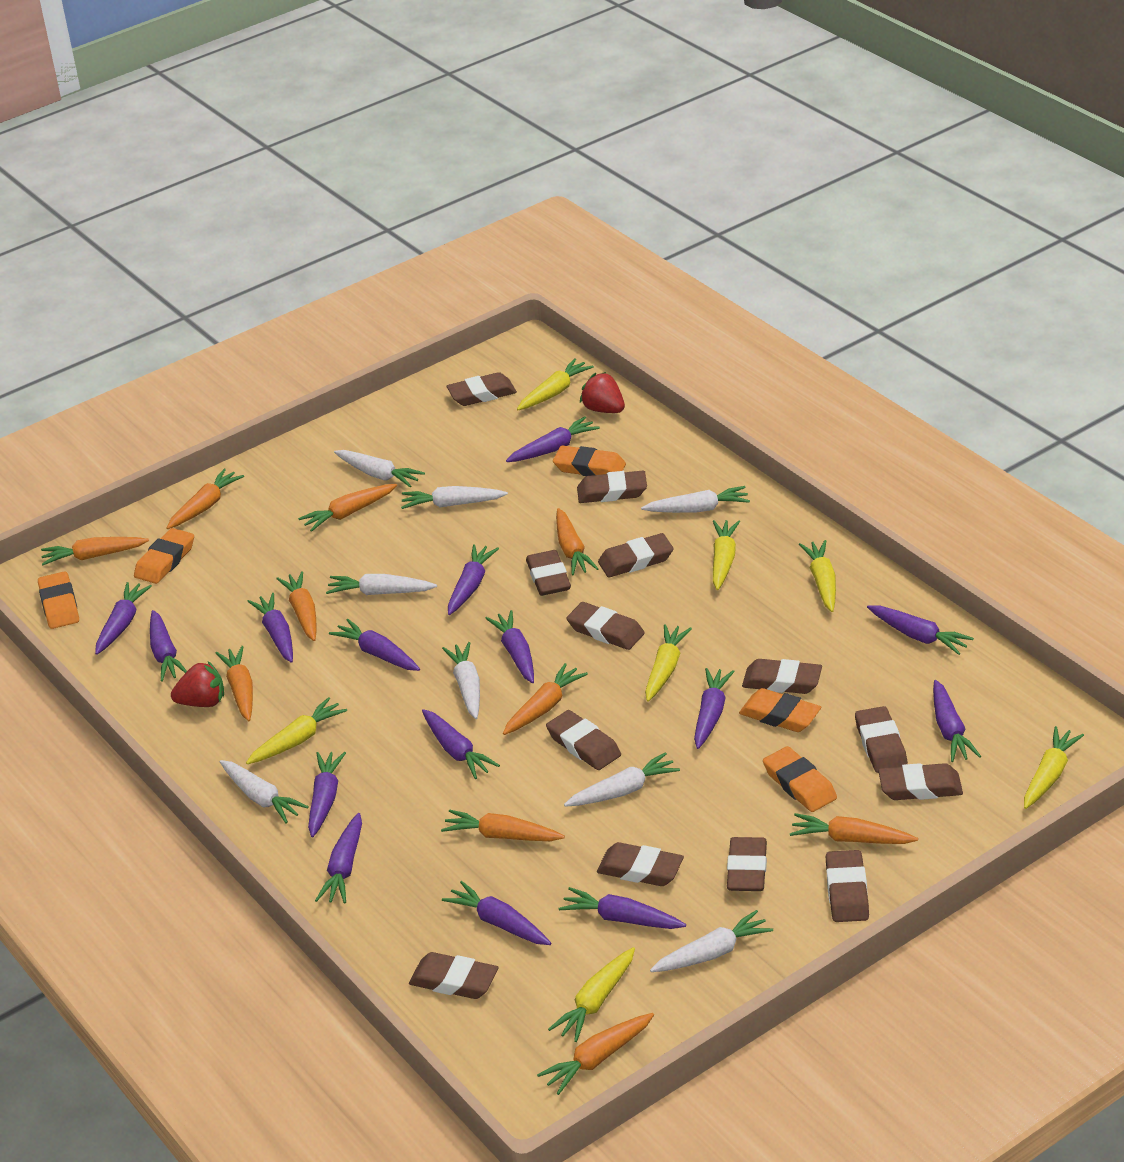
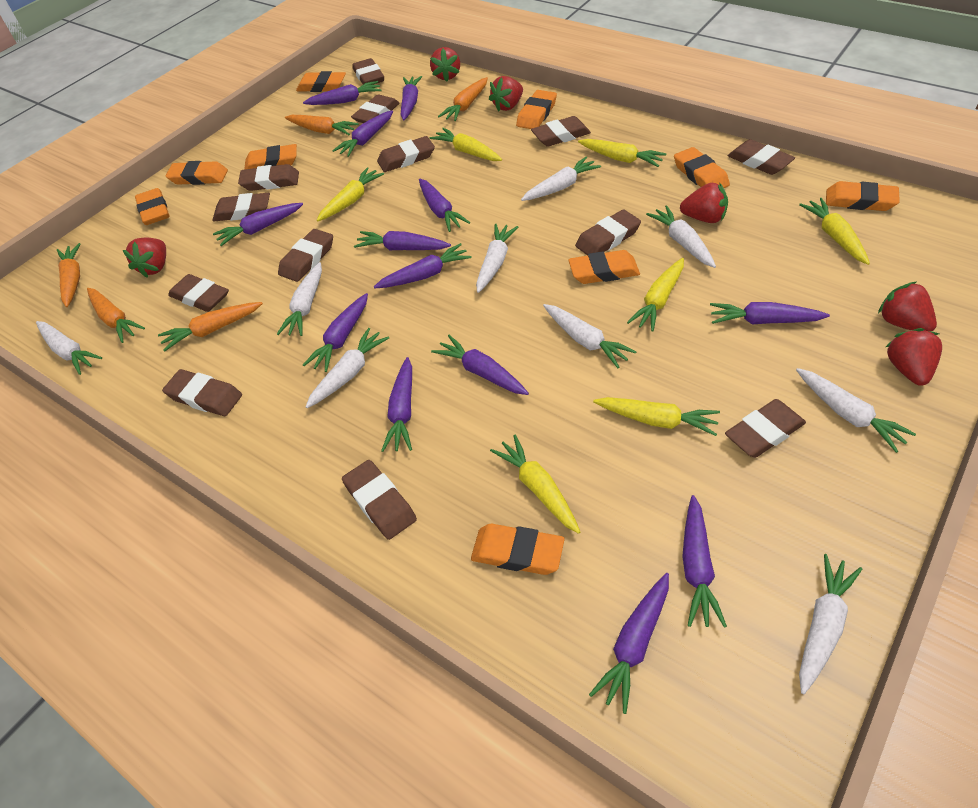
orange carrot: 10 -> 5
orange eraser: 5 -> 9
purple carrot: 15 -> 13
red strawberry: 2 -> 6
white carrot: 8 -> 9

